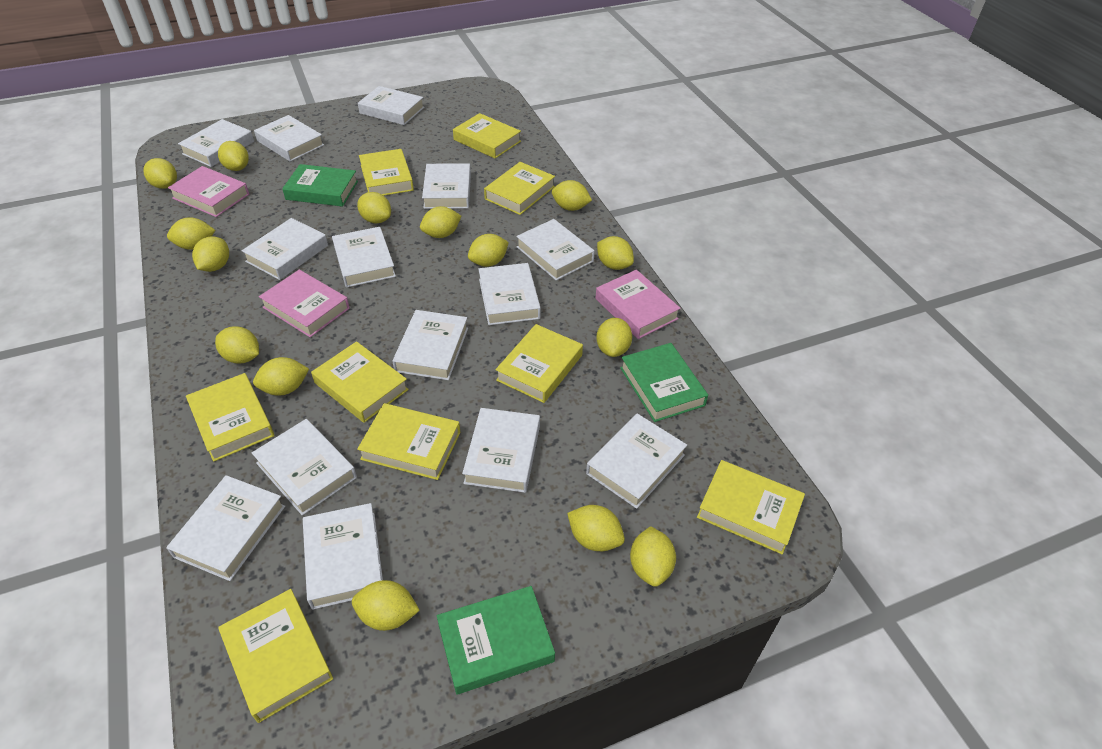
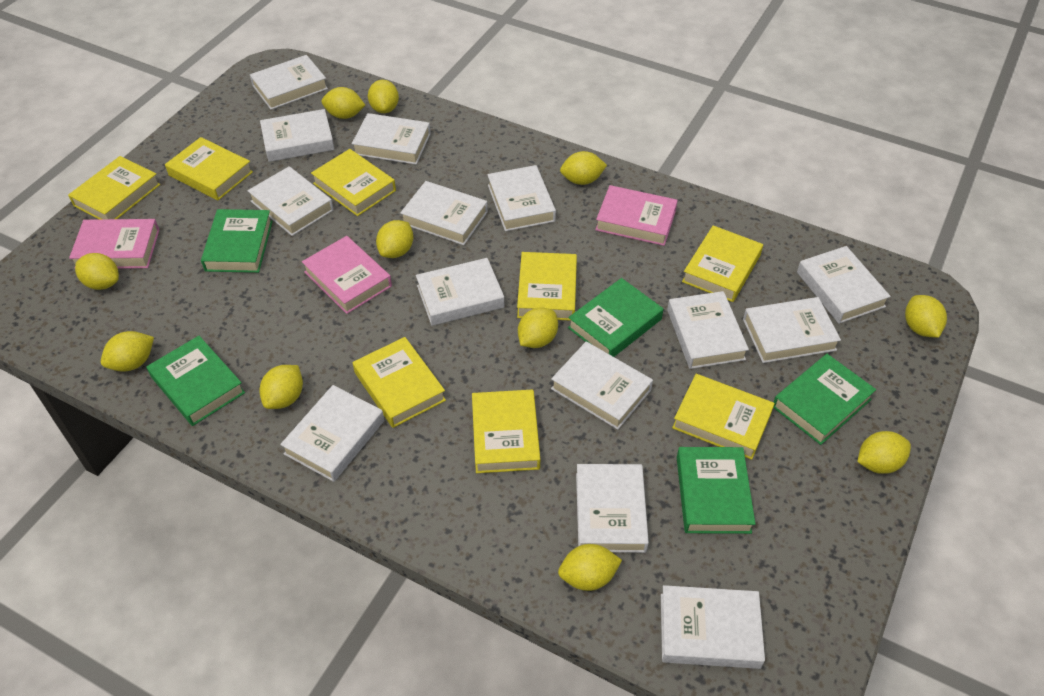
green book: 3 -> 5
yellow book: 9 -> 8
yellow lemon: 15 -> 11

